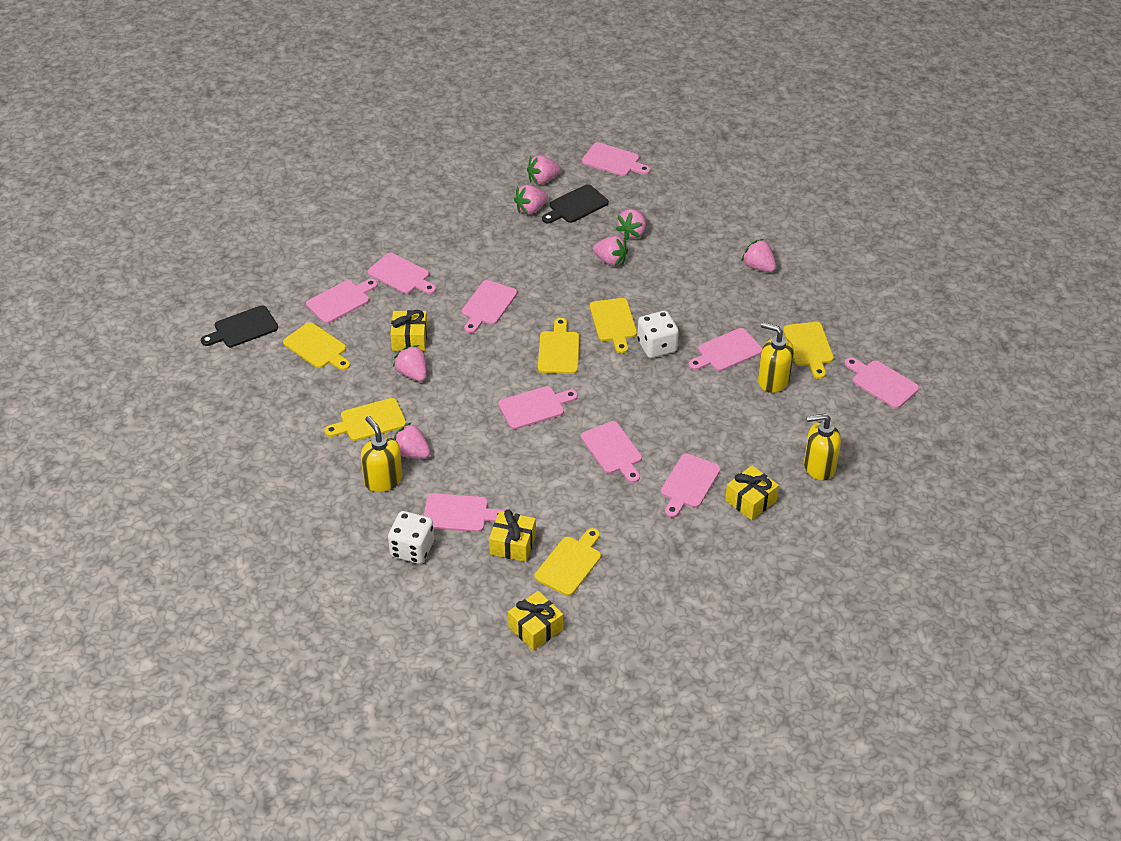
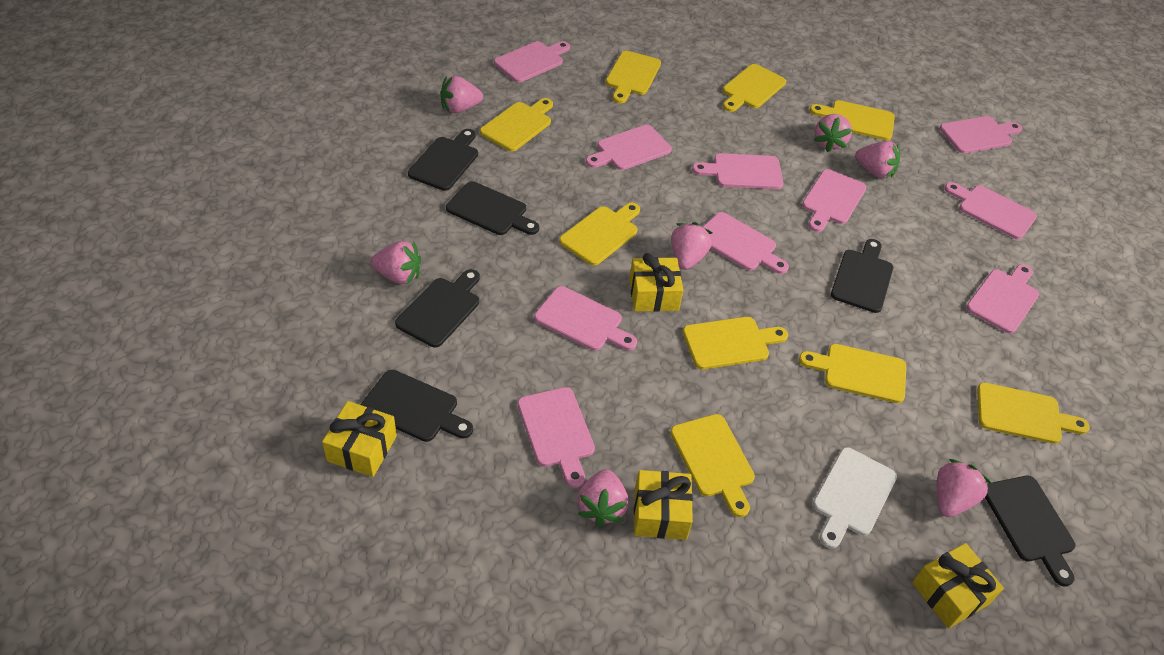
black cutting board: 2 -> 6
white cutting board: 0 -> 1
white dice: 2 -> 0
yellow cutting board: 6 -> 9
yellow soap dispenser: 3 -> 0

